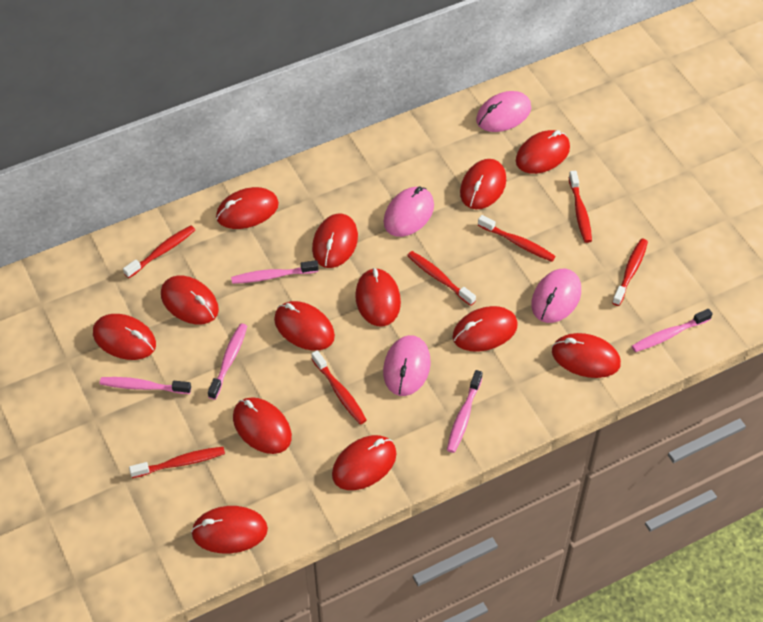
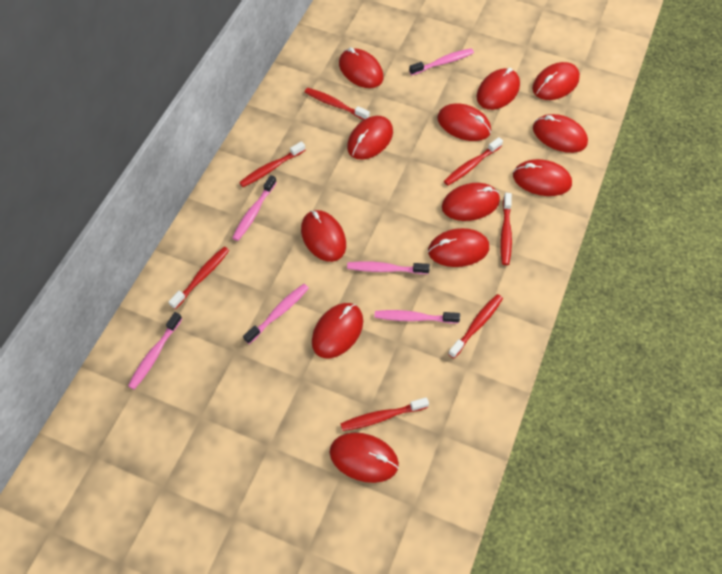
pink mouse: 4 -> 0
pink toothbrush: 5 -> 6
red mouse: 13 -> 12

